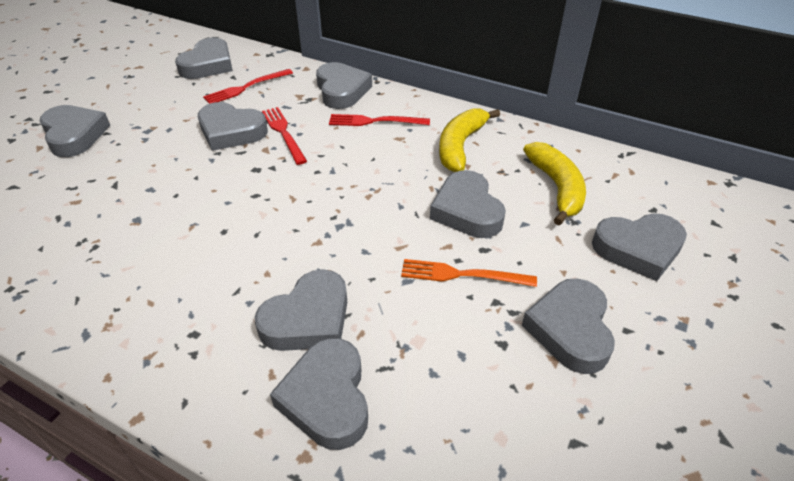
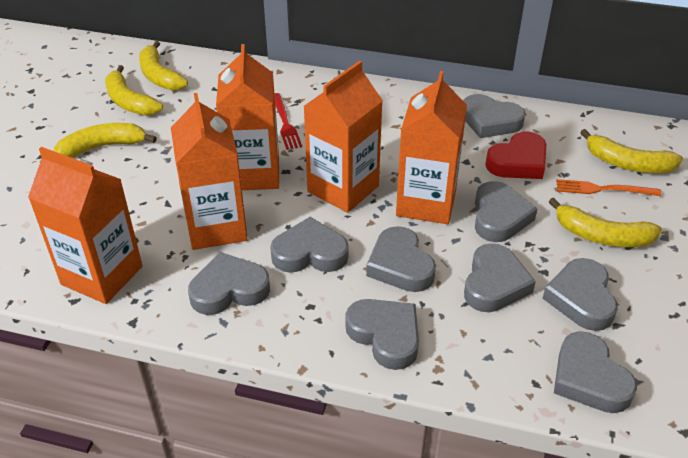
orange carton: 0 -> 5
red fork: 3 -> 1
red heart: 0 -> 1
yellow banana: 2 -> 5

